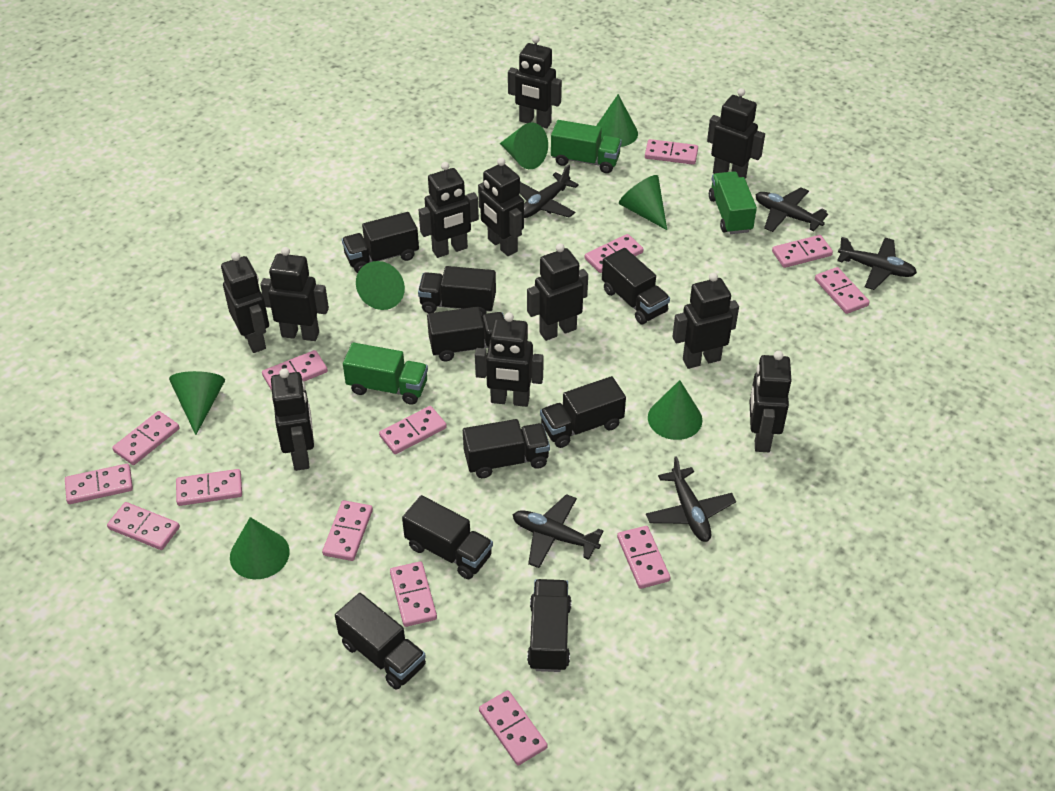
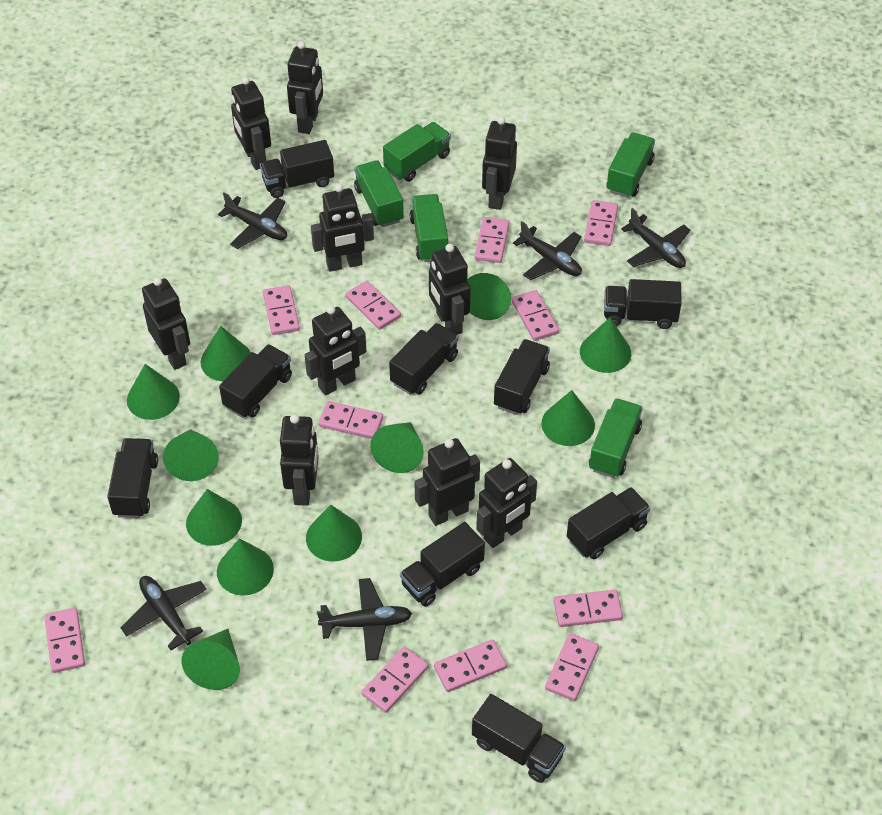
black robot: 11 -> 10
green cone: 7 -> 11
green truck: 3 -> 5
pink domino: 14 -> 11

